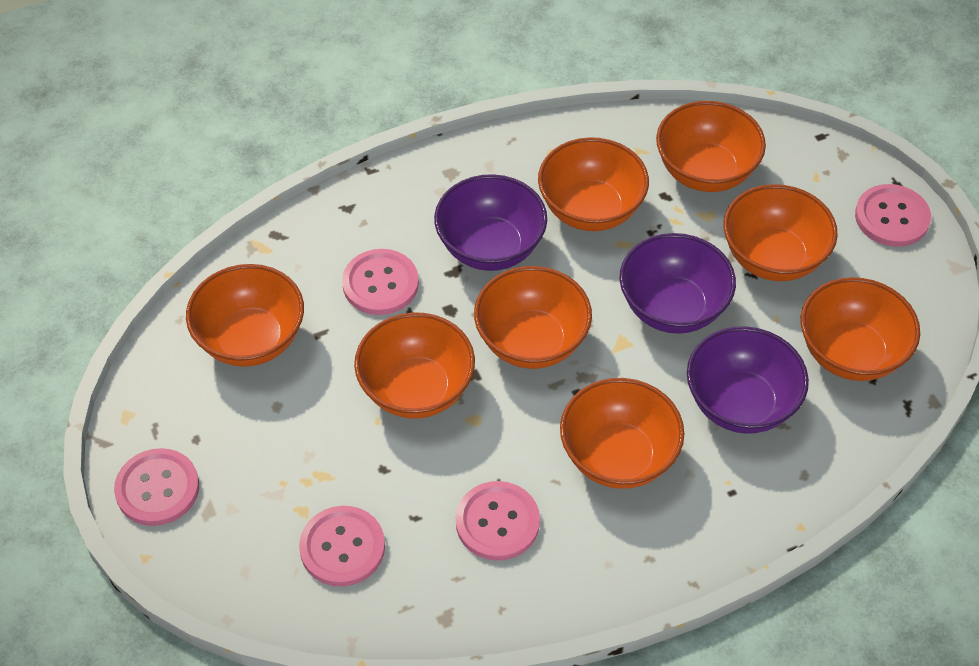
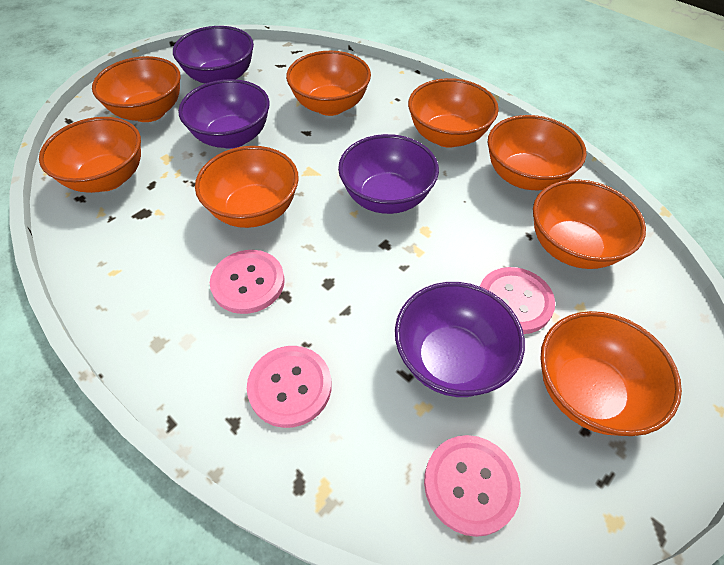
pink button: 5 -> 4
purple bowl: 3 -> 4

